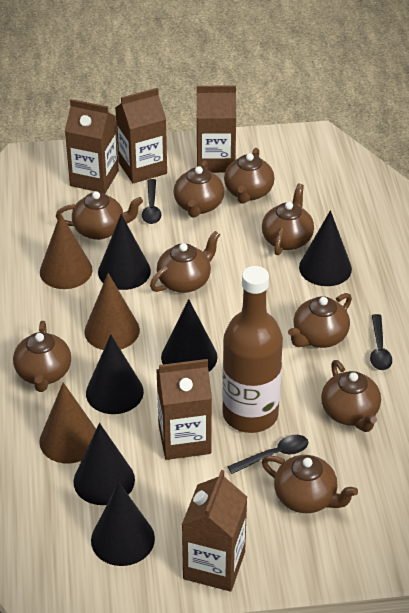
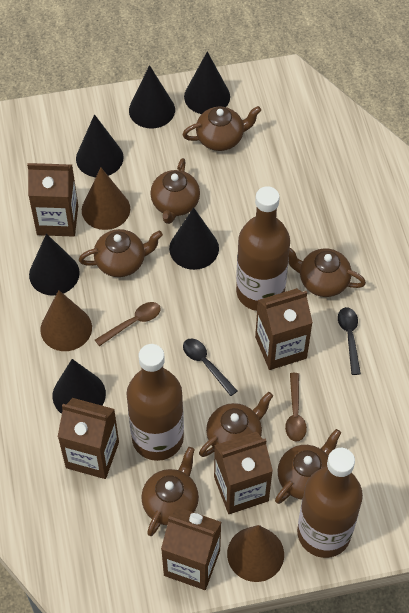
black spoon: 3 -> 2
brown bottle: 1 -> 3
brown spoon: 0 -> 2
brown teapot: 9 -> 7

